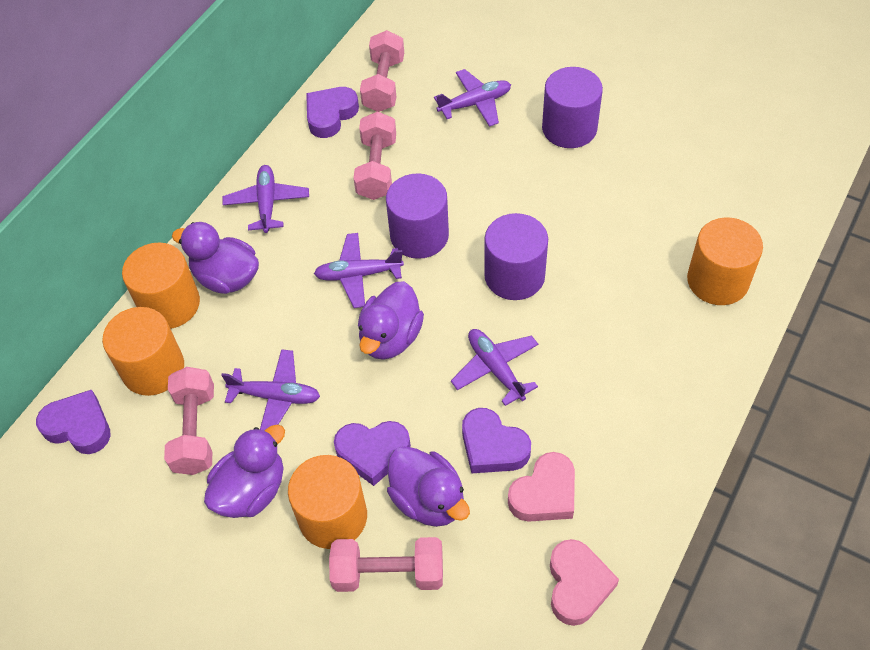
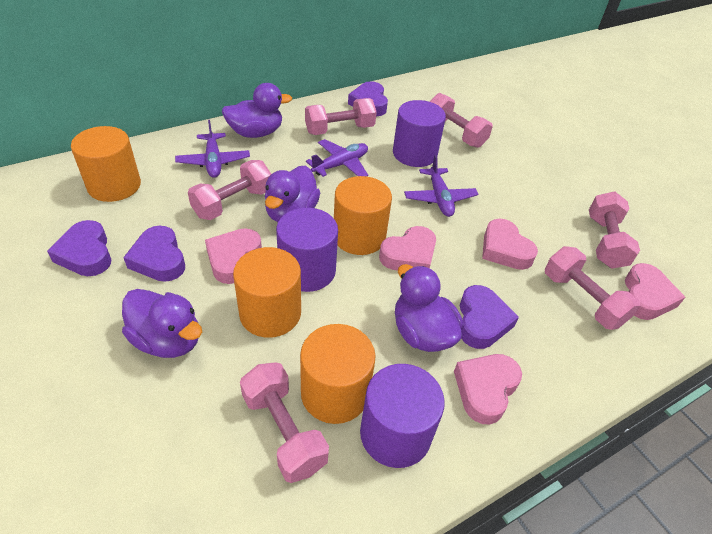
pink dumbbell: 4 -> 6
pink heart: 2 -> 5
purple plane: 5 -> 3

